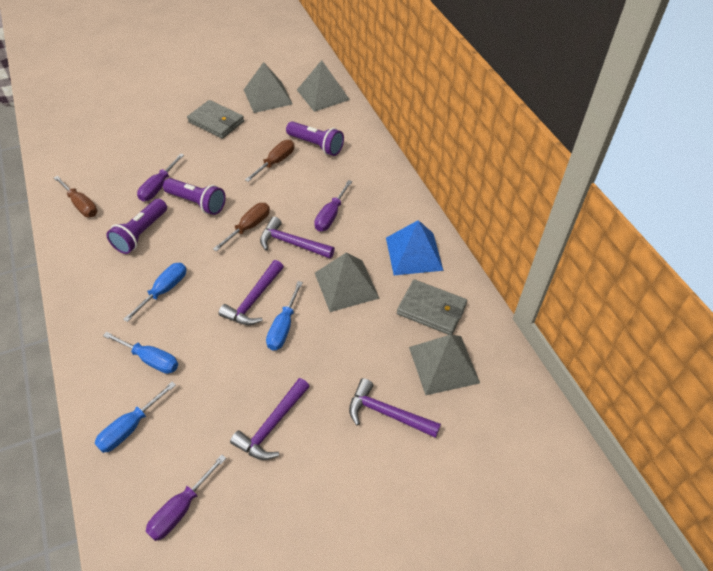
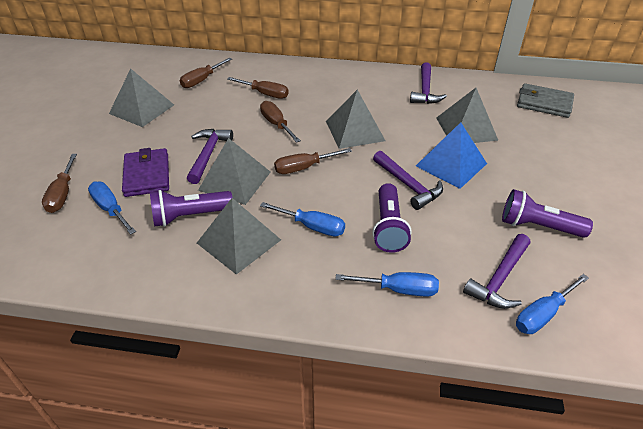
brown screwdriver: 3 -> 5
grey pyramid: 4 -> 5
grey wallet: 2 -> 1
purple screwdriver: 3 -> 0
purple wallet: 0 -> 1

